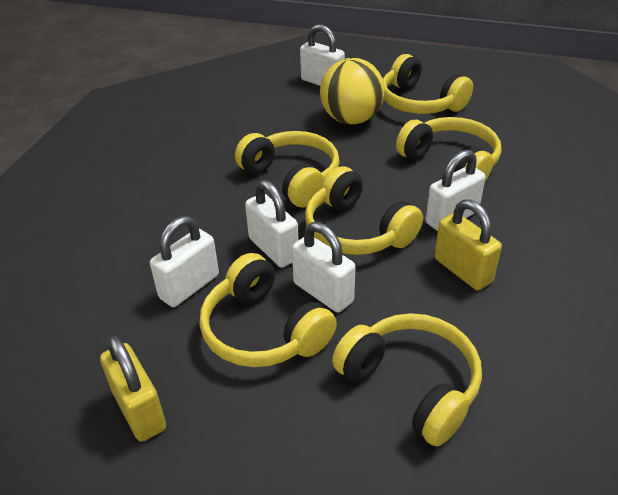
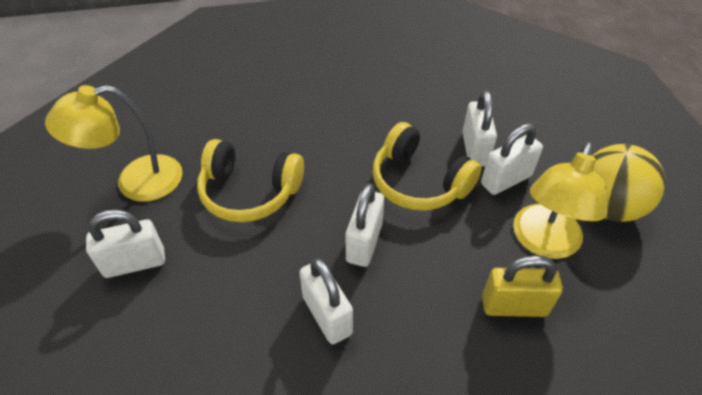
yellow headphones: 6 -> 2
yellow lamp: 0 -> 2
yellow padlock: 2 -> 1

